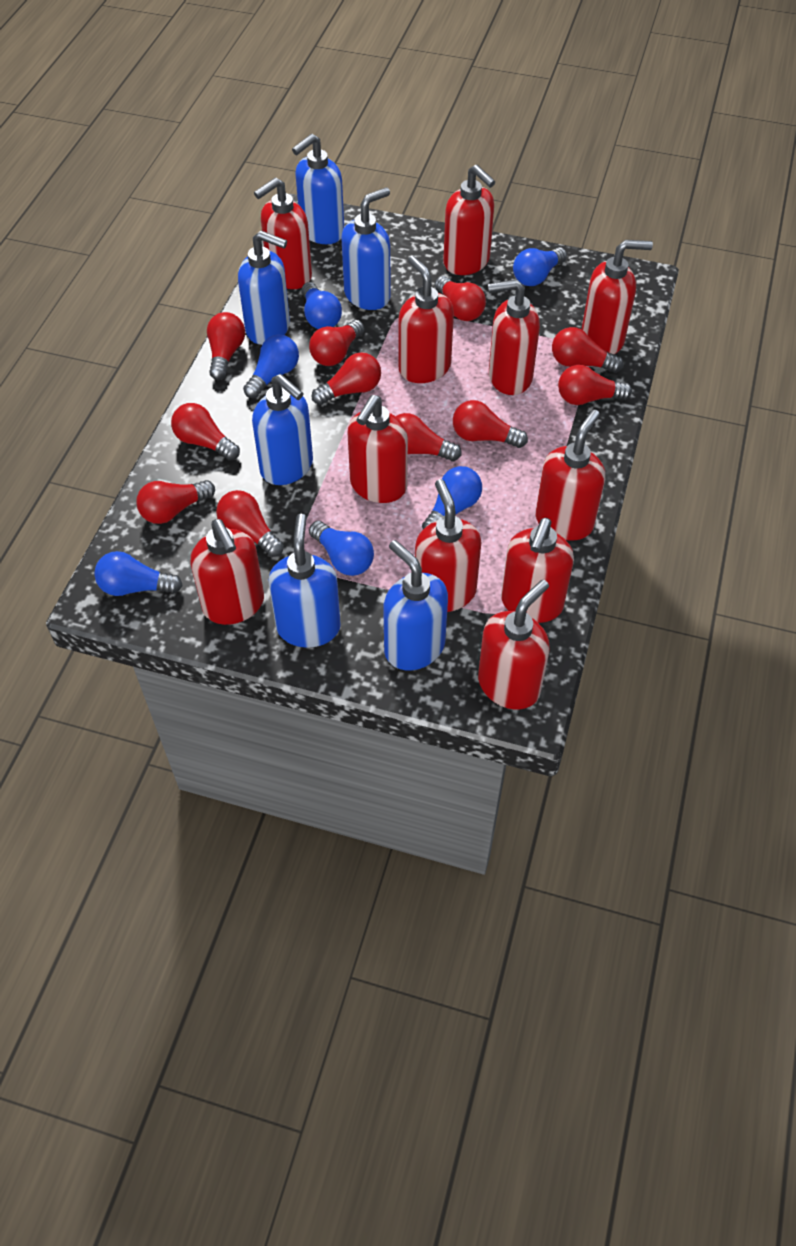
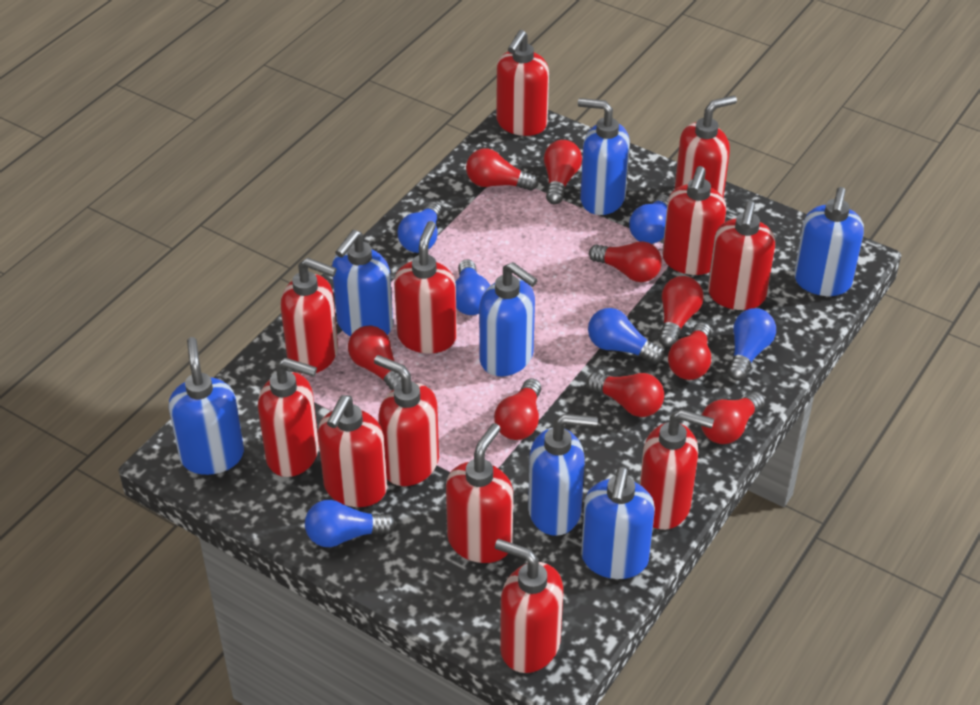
blue soap dispenser: 6 -> 7
red light bulb: 11 -> 9
red soap dispenser: 11 -> 12

